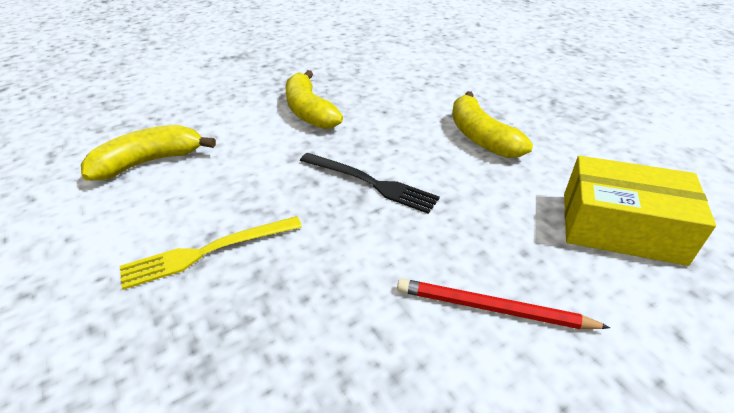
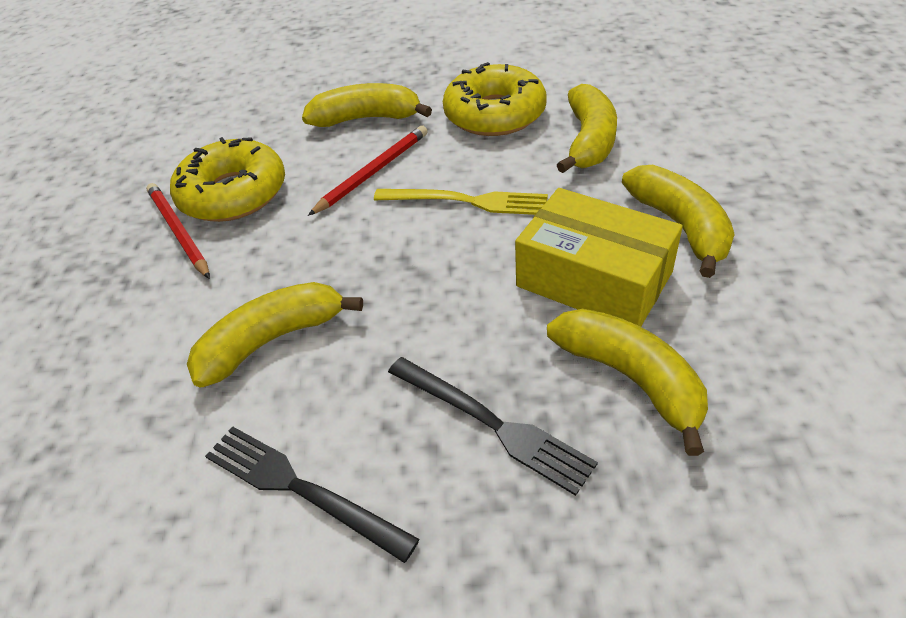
black fork: 1 -> 2
red pencil: 1 -> 2
yellow banana: 3 -> 5
yellow donut: 0 -> 2

